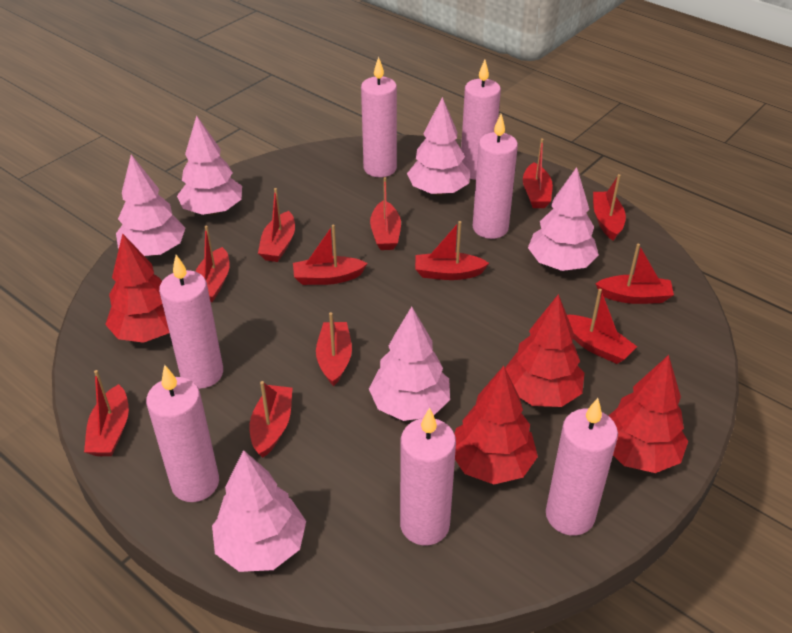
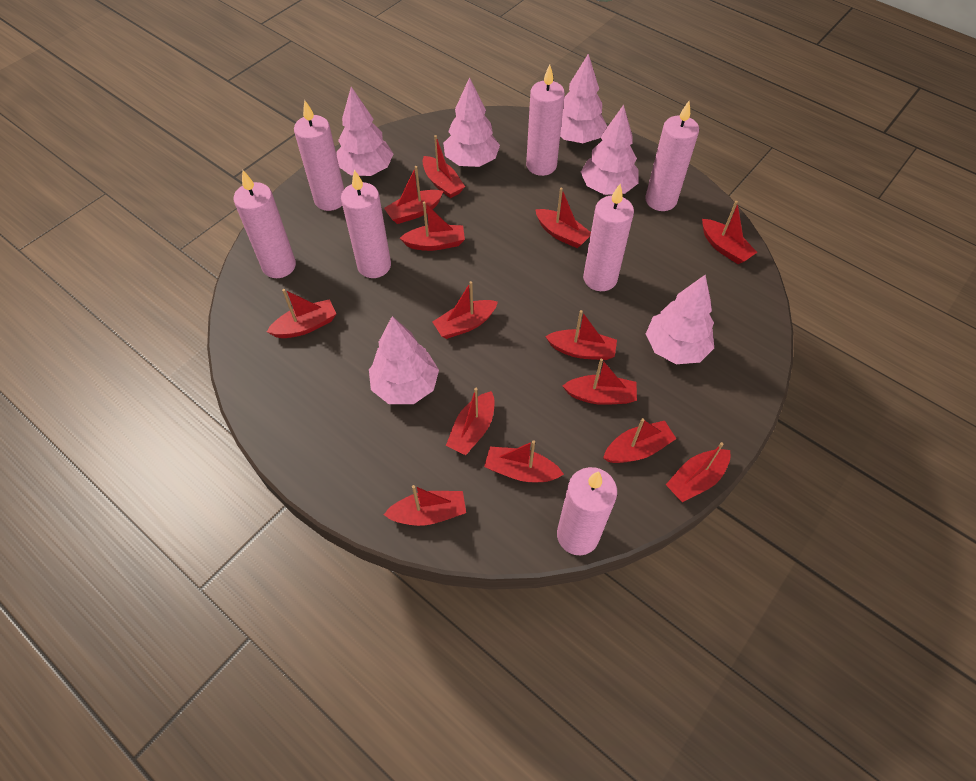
red boat: 12 -> 14
red tree: 4 -> 0

